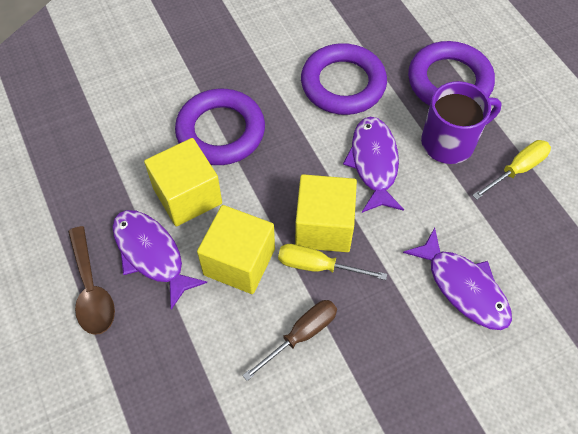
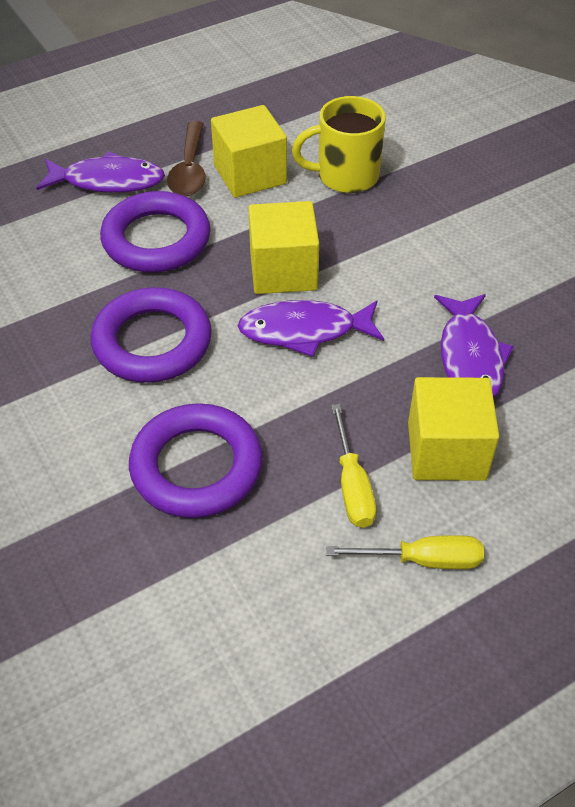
brown screwdriver: 1 -> 0
purple mug: 1 -> 0
yellow mug: 0 -> 1

